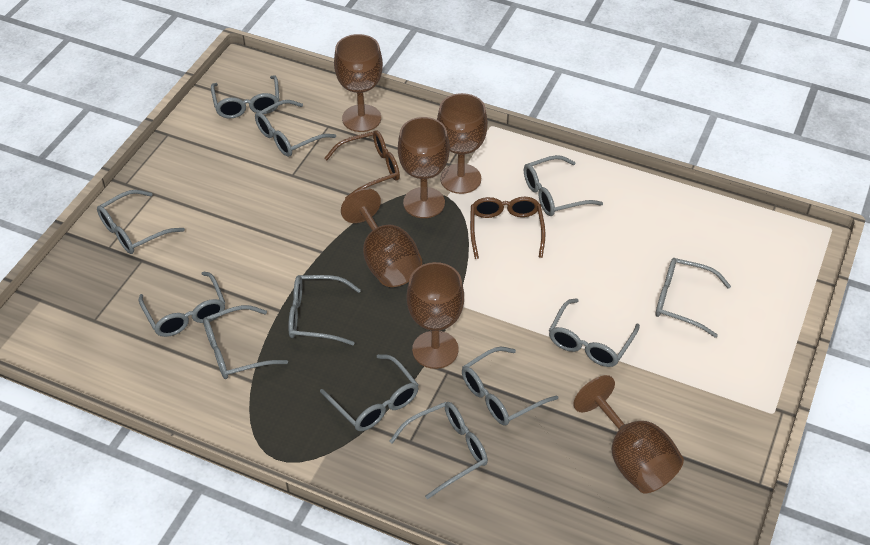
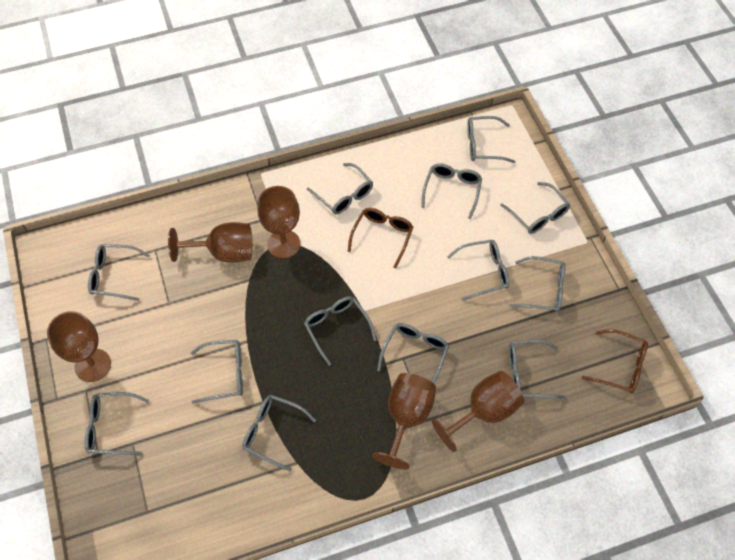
brown goblet: 6 -> 5
grey glasses: 12 -> 13

